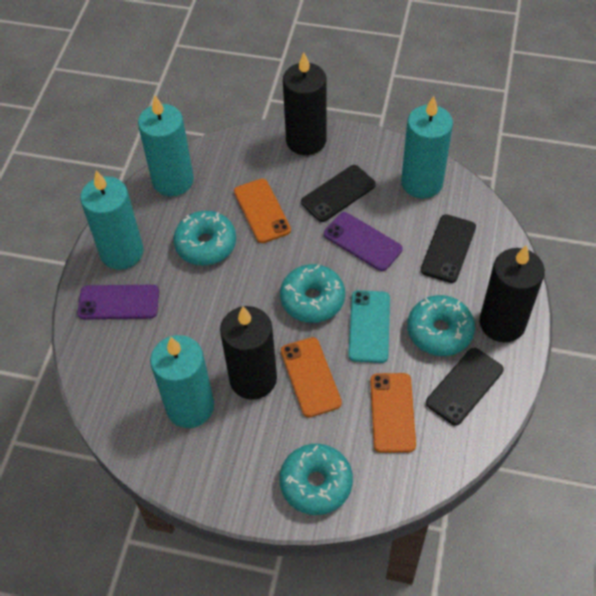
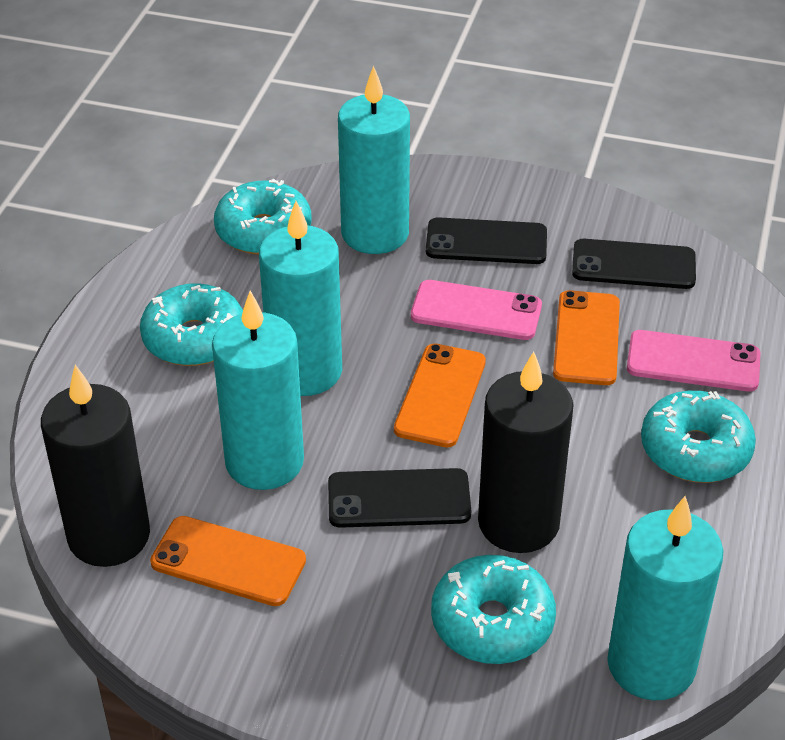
black candle: 3 -> 2
pink phone: 0 -> 2
purple phone: 2 -> 0
turquoise phone: 1 -> 0

